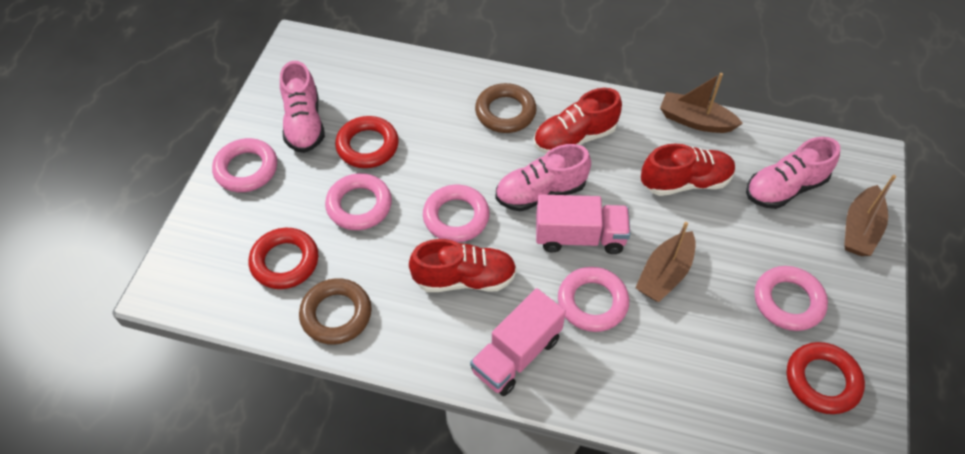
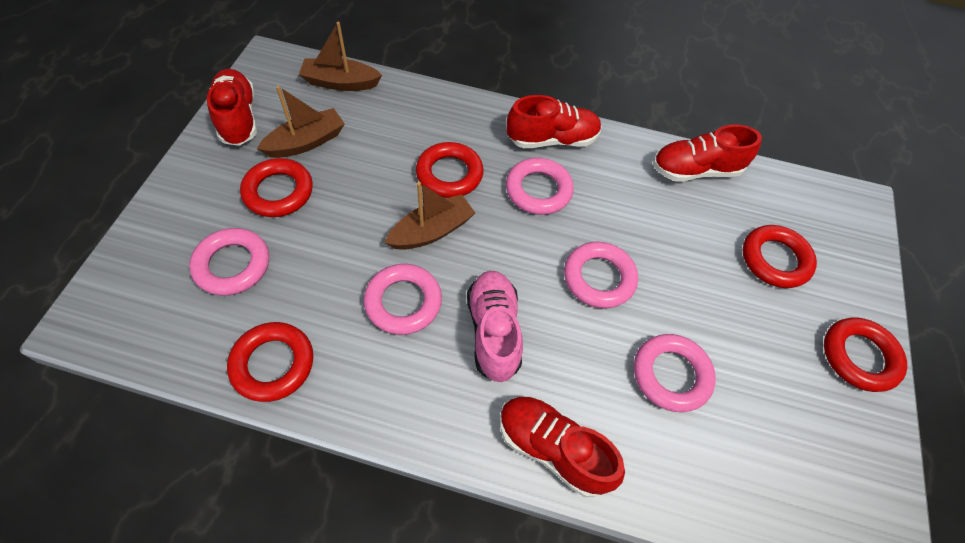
brown ring: 2 -> 0
pink shoe: 3 -> 1
pink truck: 2 -> 0
red ring: 3 -> 5
red shoe: 3 -> 4

